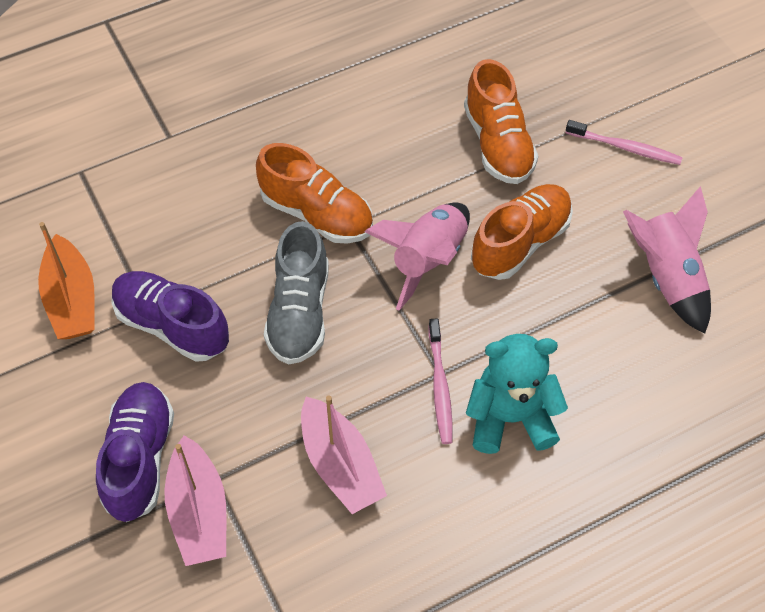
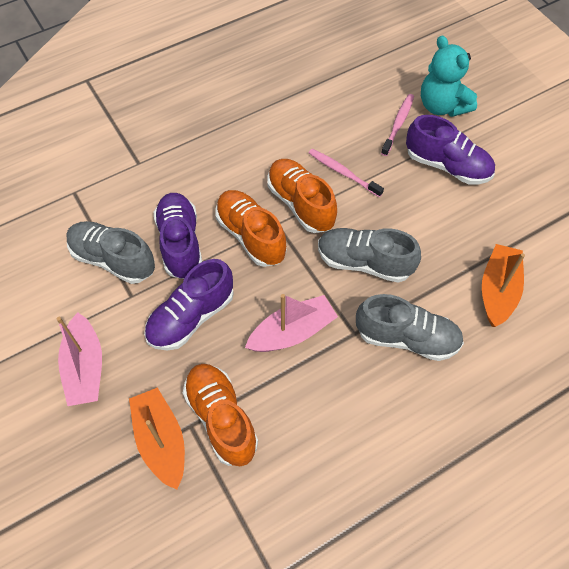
grey shoe: 1 -> 3
orange boat: 1 -> 2
pink rocket: 2 -> 0
purple shoe: 2 -> 3

